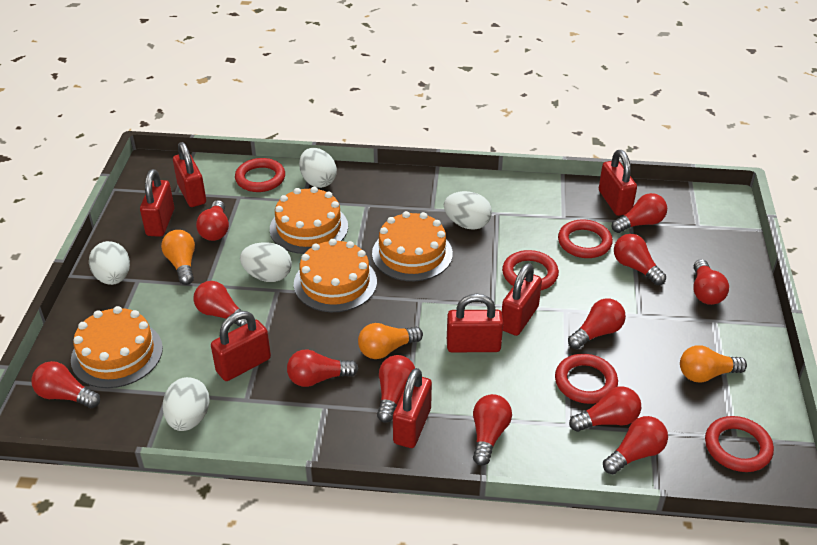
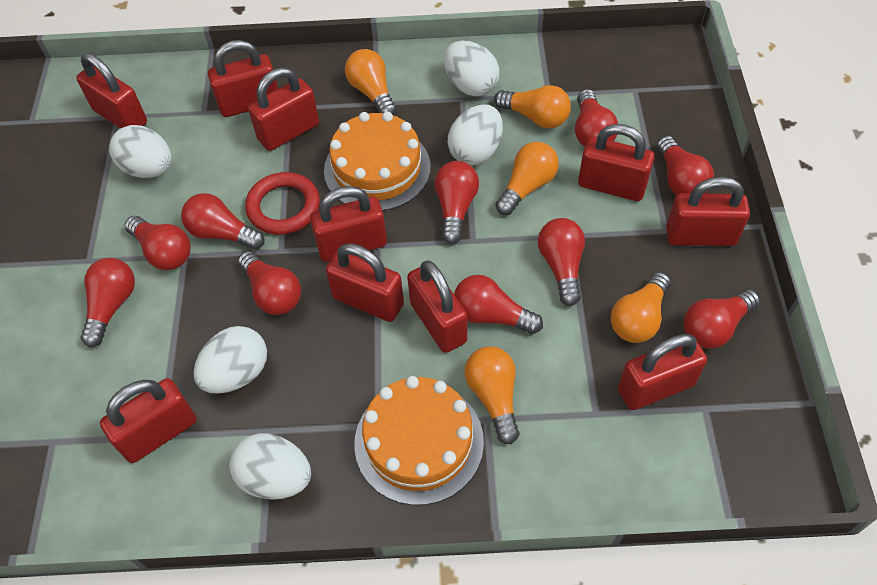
orange cake: 4 -> 2
orange light bulb: 3 -> 5
red light bulb: 12 -> 10
red padlock: 7 -> 10
red ring: 5 -> 1

